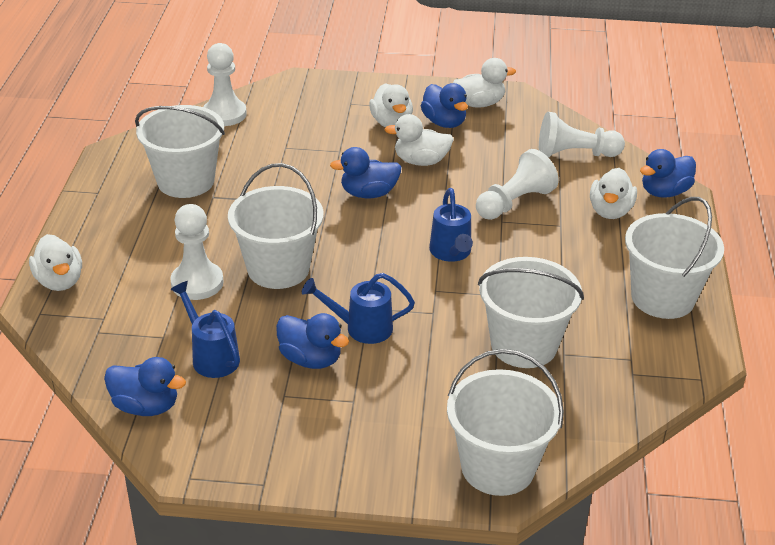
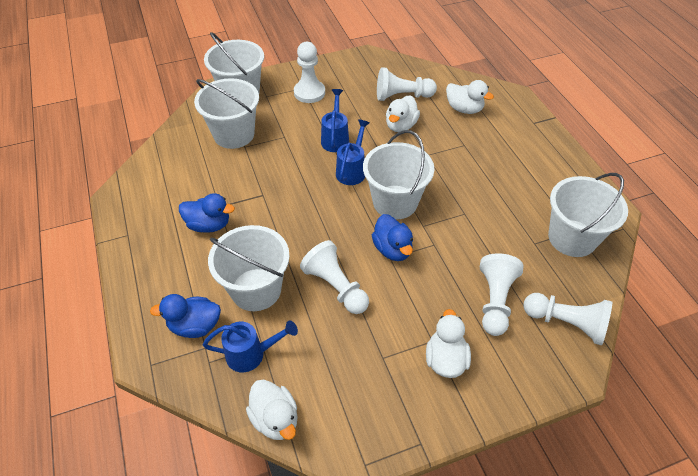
blue duck: 5 -> 3
white duck: 5 -> 4
white pawn: 4 -> 5

